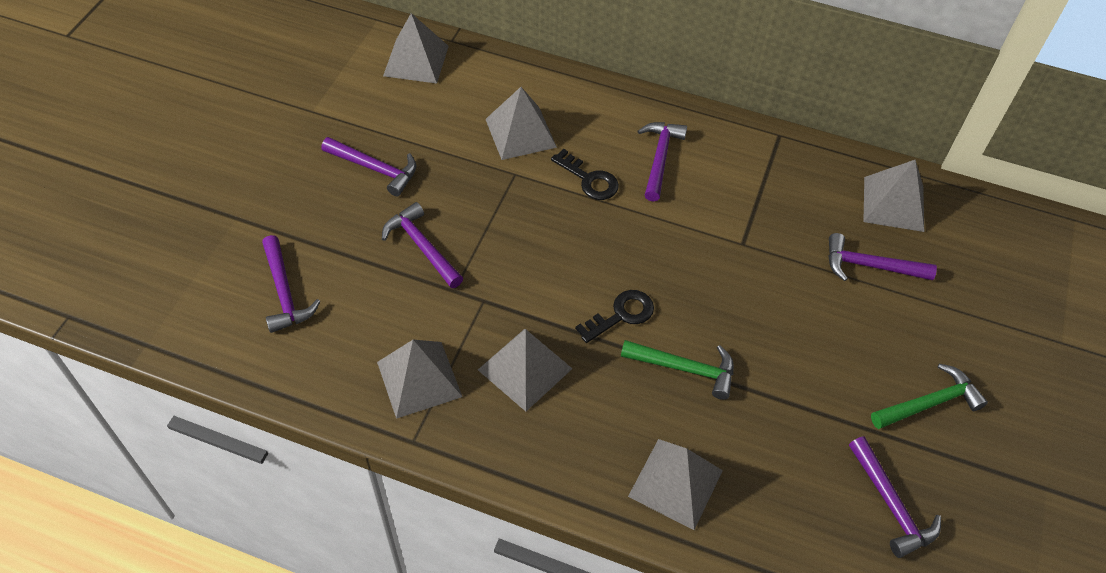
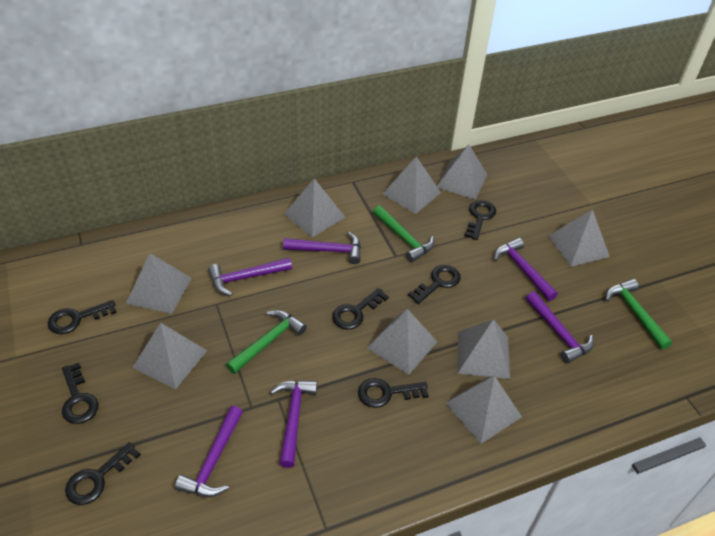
black key: 2 -> 7
green hammer: 2 -> 3
grey pyramid: 6 -> 9

